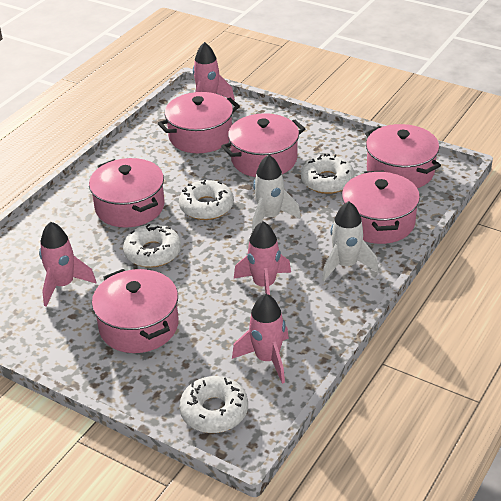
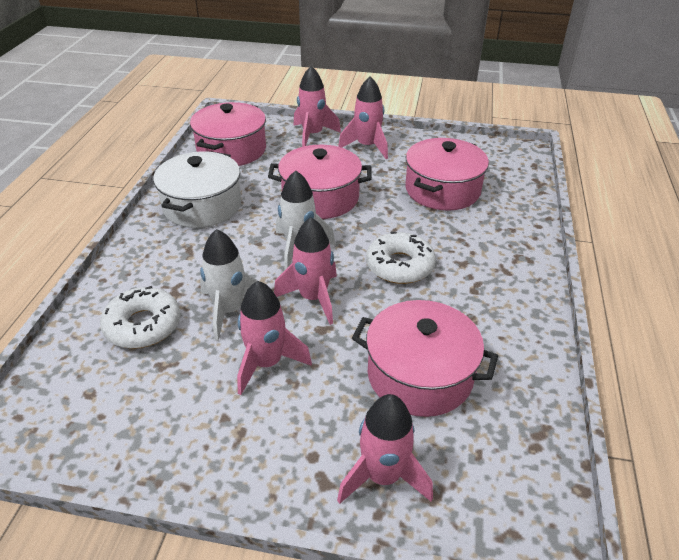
pink pot: 6 -> 4
pink rocket: 4 -> 5
white donut: 4 -> 2
white pot: 0 -> 1

